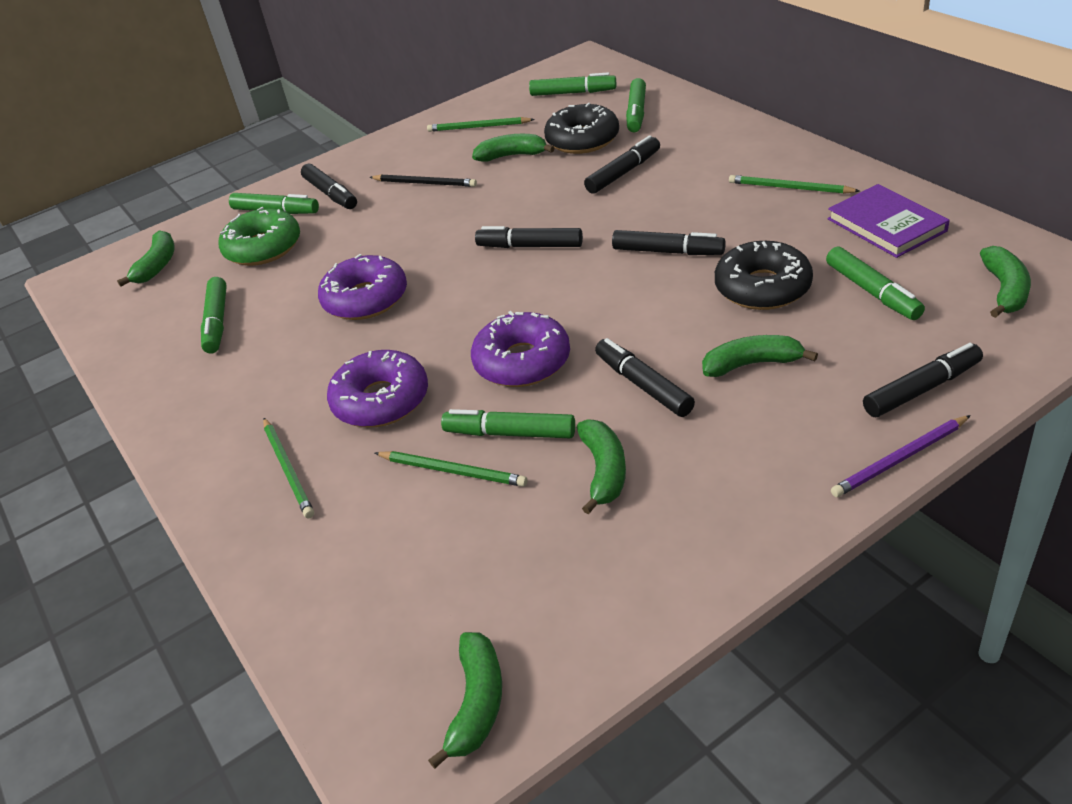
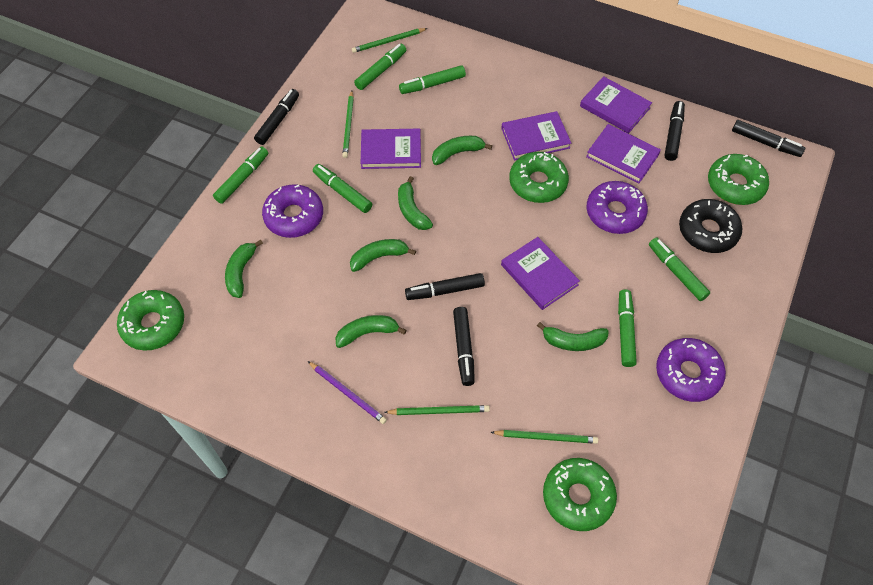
black donut: 2 -> 1
black marker: 6 -> 5
black pencil: 1 -> 0
green donut: 1 -> 4
purple book: 1 -> 5

